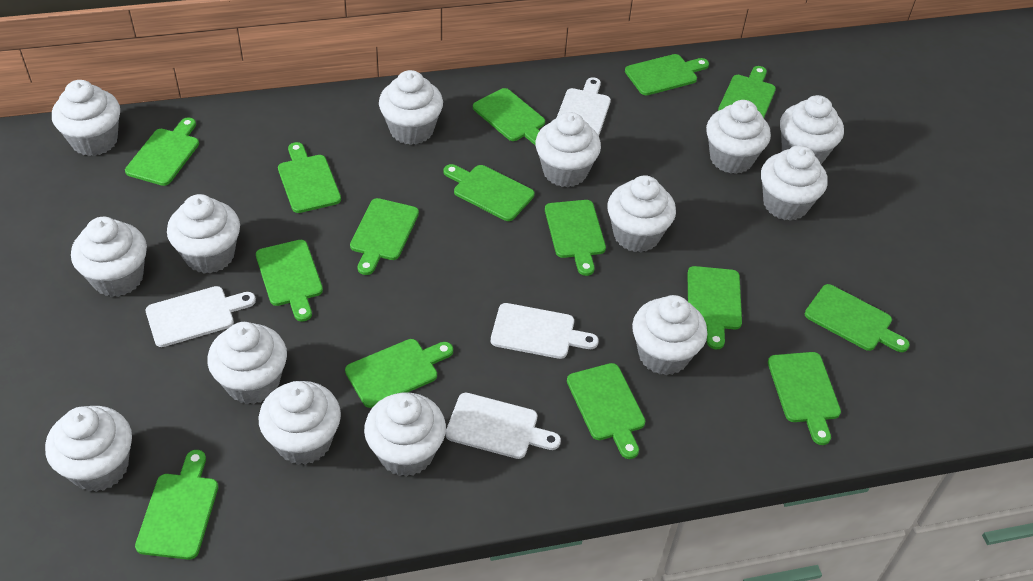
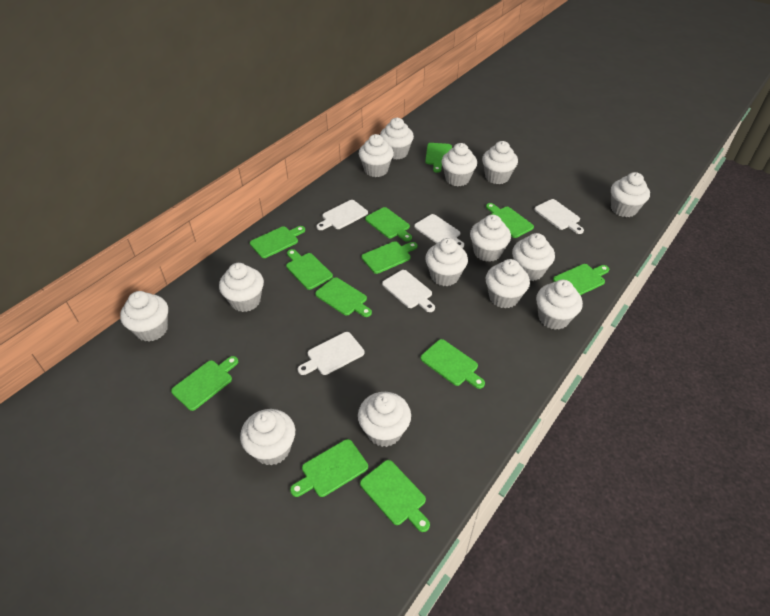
green cutting board: 15 -> 12
white cutting board: 4 -> 5

